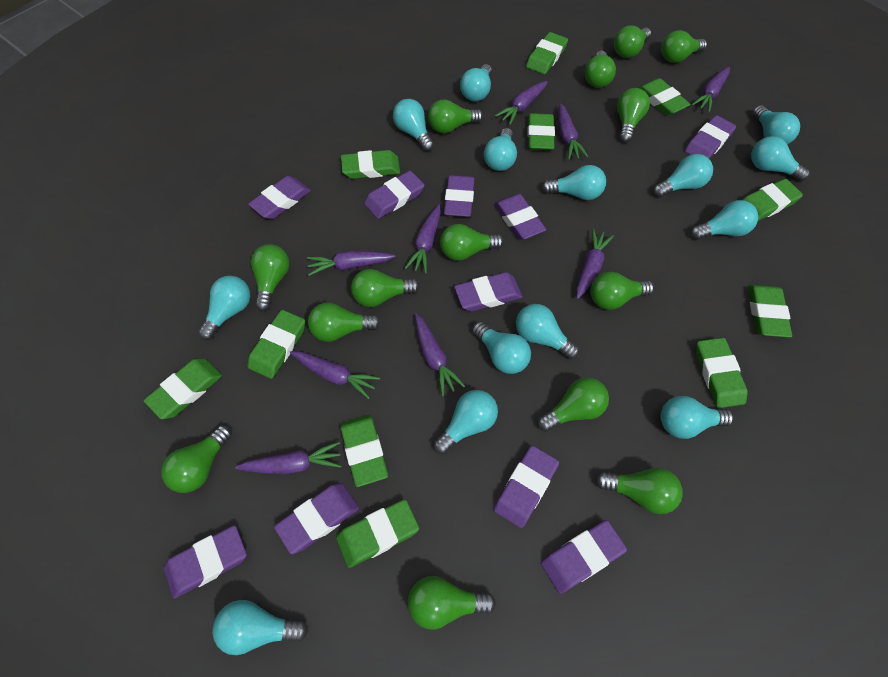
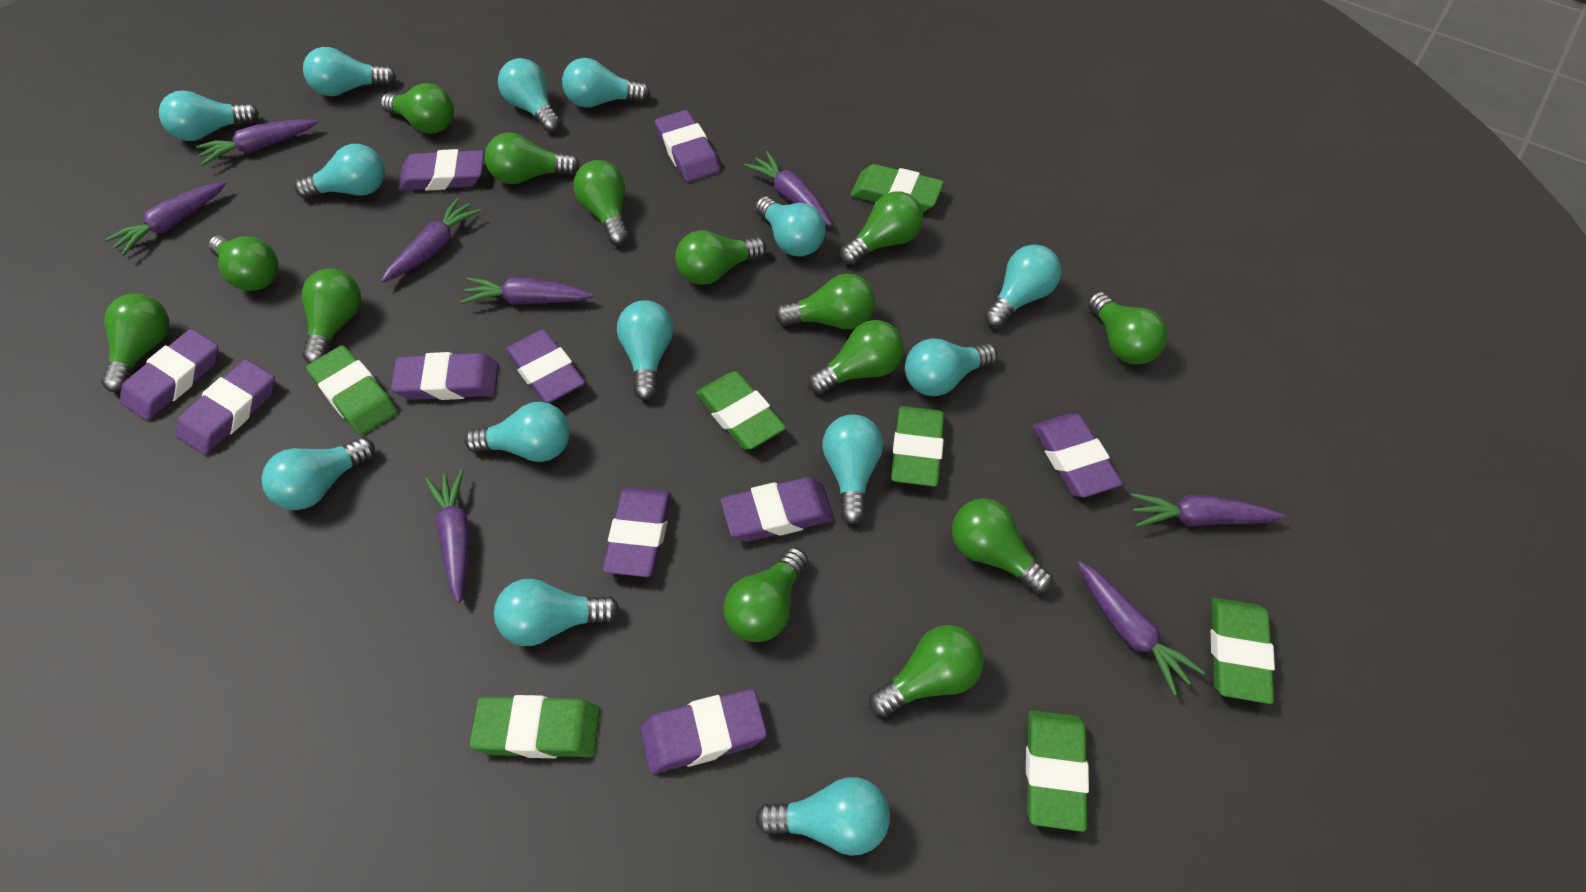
green eraser: 11 -> 7
purple carrot: 9 -> 8

